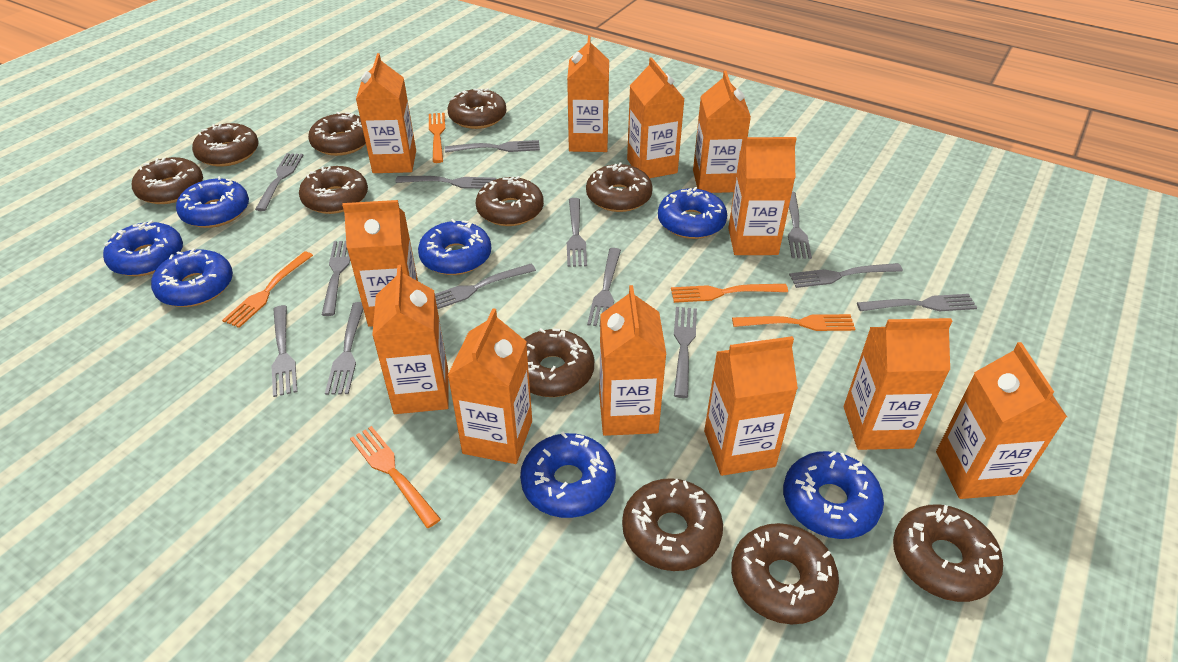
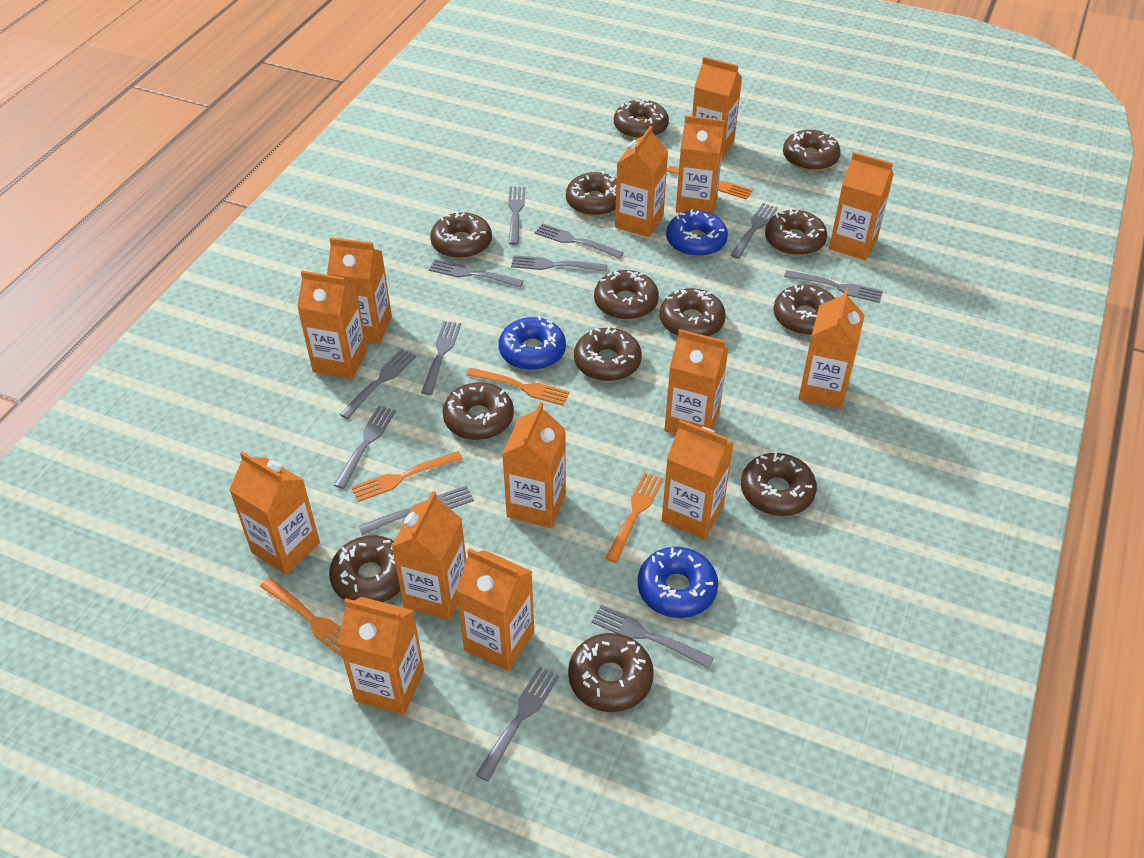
blue donut: 7 -> 3
brown donut: 11 -> 13
grey fork: 13 -> 12
orange carton: 12 -> 14

